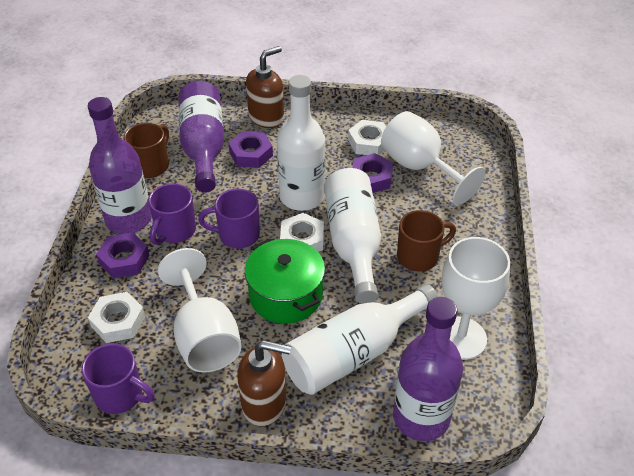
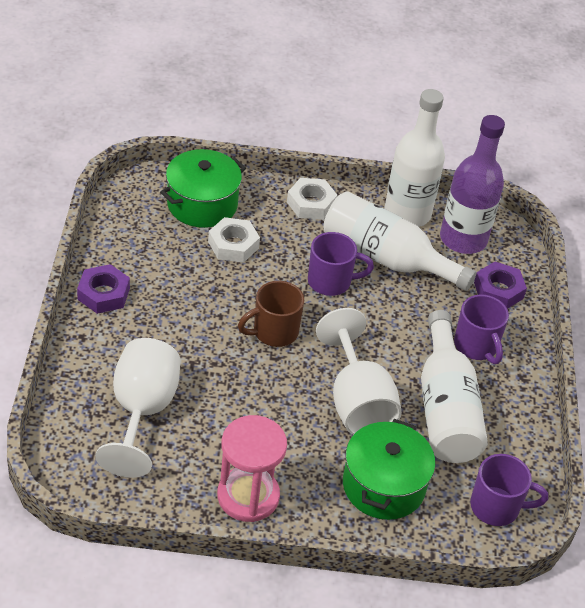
brown mug: 2 -> 1
brown soap dispenser: 2 -> 0
green pot: 1 -> 2
pink hourglass: 0 -> 1
purple bottle: 3 -> 1
purple nut: 3 -> 2
white goblet: 3 -> 2
white nut: 3 -> 2

